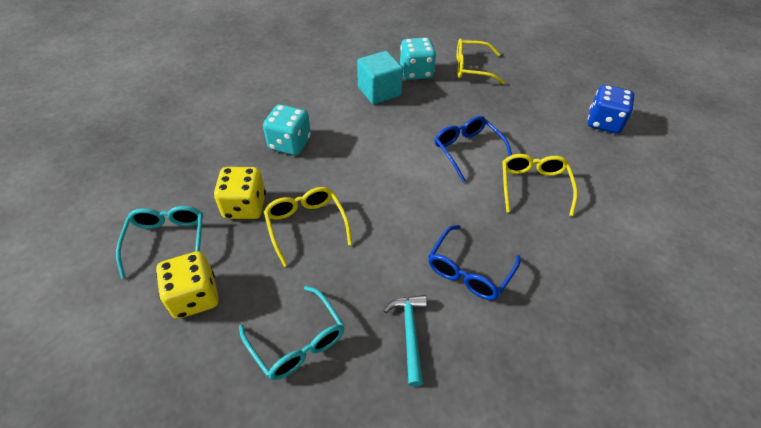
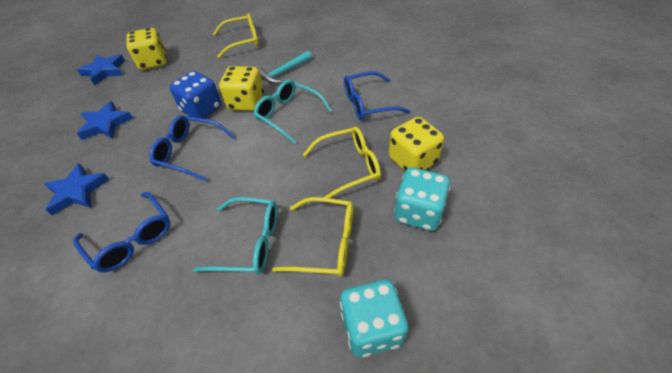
blue glasses: 2 -> 3
blue star: 0 -> 3
turquoise cube: 1 -> 0
yellow dice: 2 -> 3

